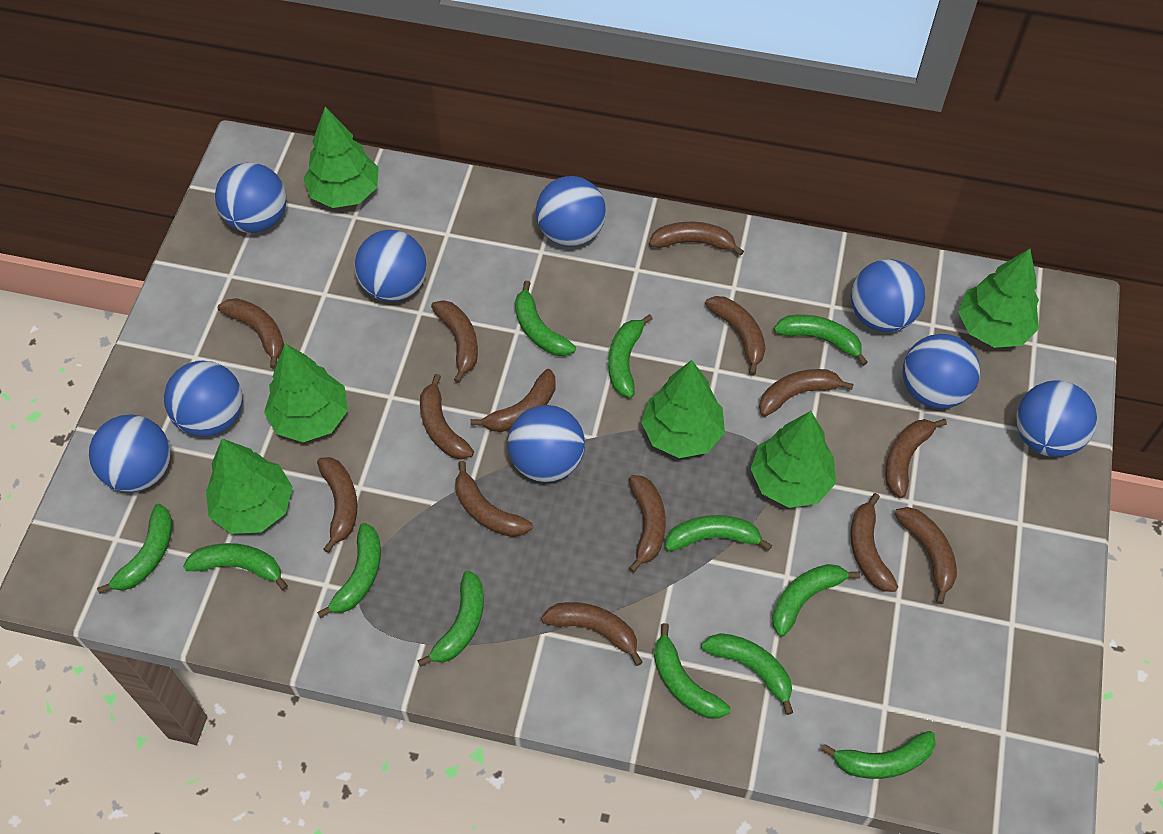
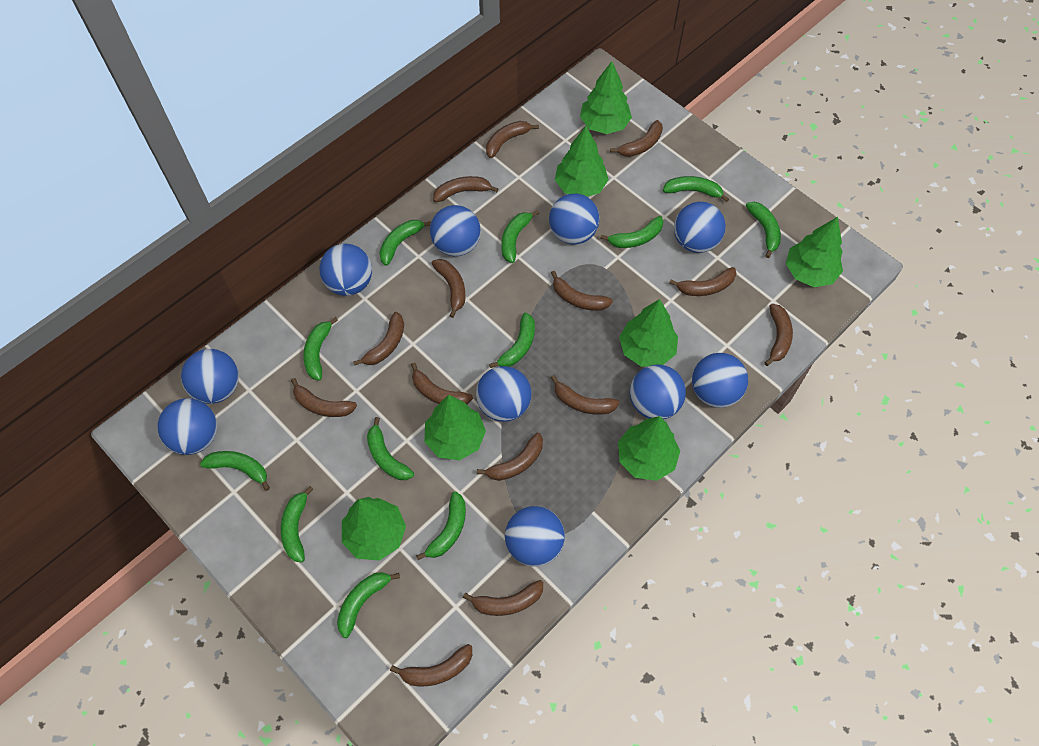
blue ball: 9 -> 10
green tree: 6 -> 7

